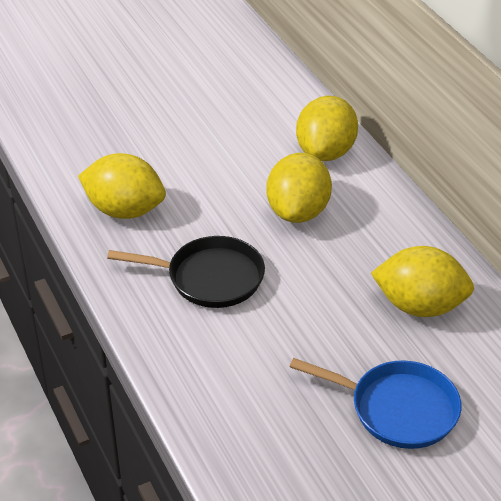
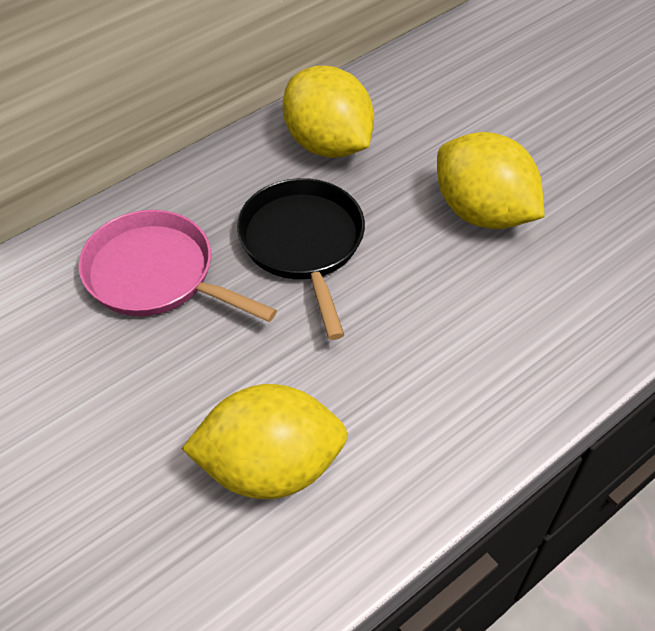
blue pan: 1 -> 0
pink pan: 0 -> 1
yellow lemon: 4 -> 3

